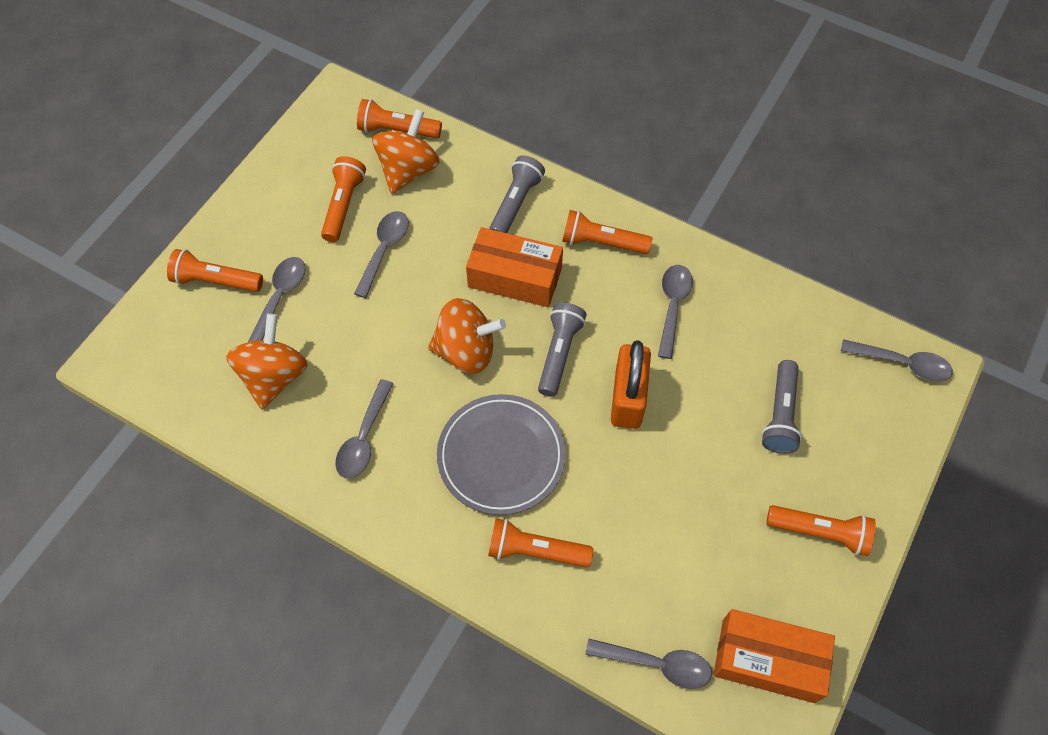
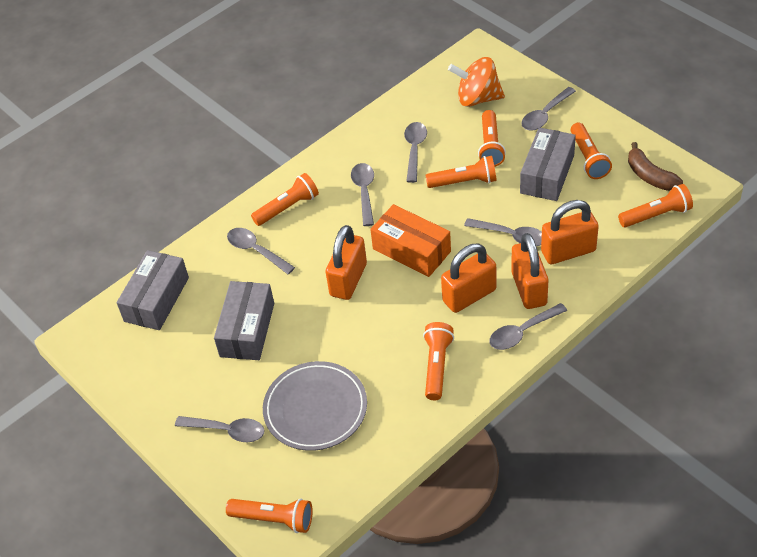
brown banana: 0 -> 1
grey box: 0 -> 3
grey flashlight: 3 -> 0
grey spoon: 6 -> 7
orange box: 2 -> 1
orange flashlight: 6 -> 7
orange padlock: 1 -> 4
orange spinning top: 3 -> 1

